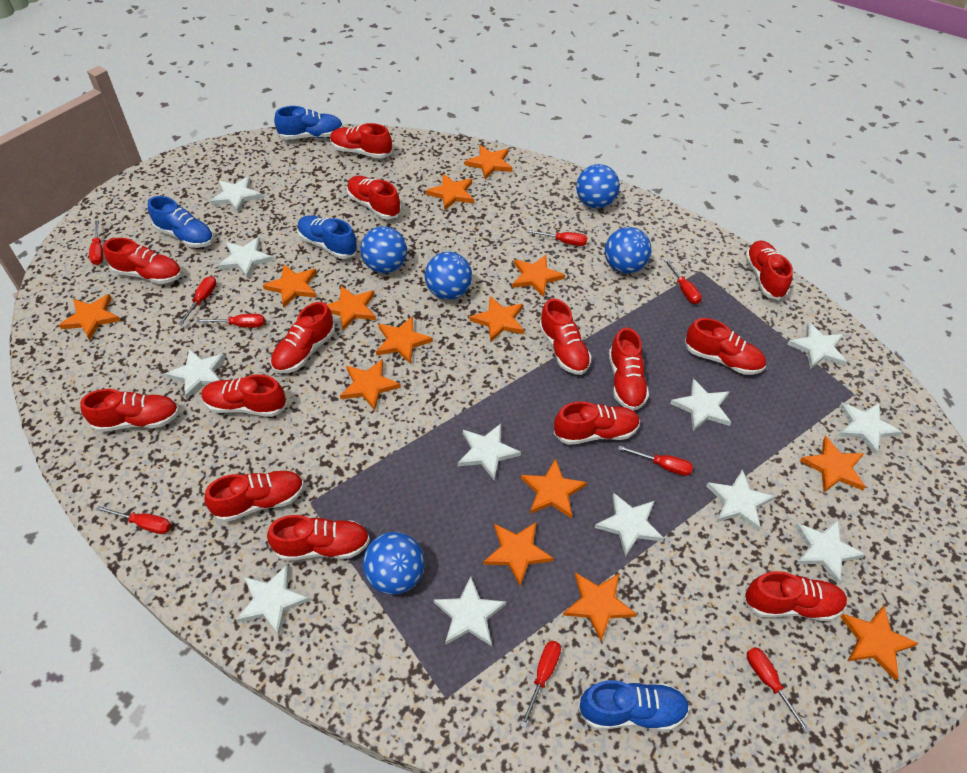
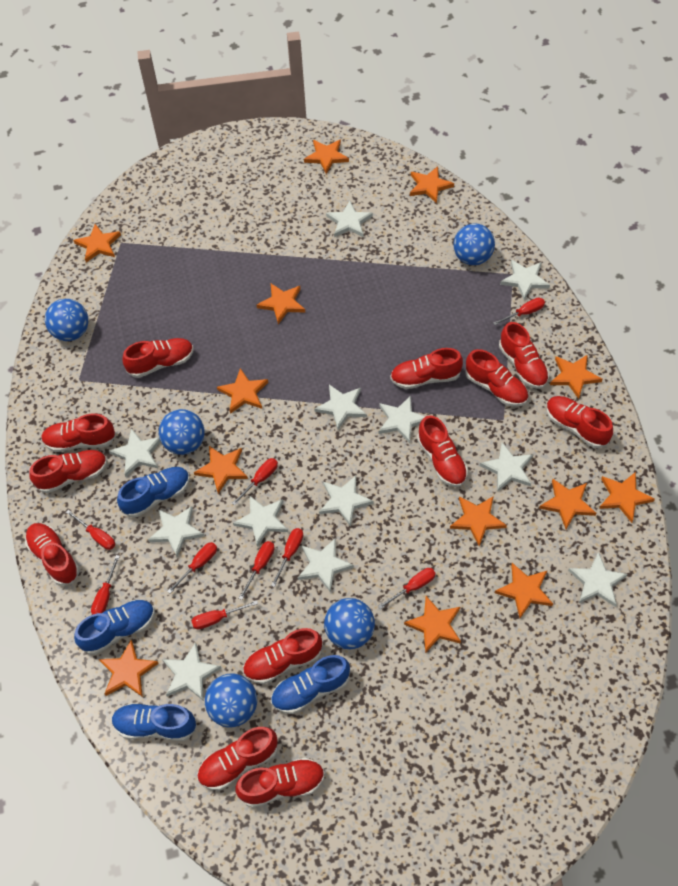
orange star: 14 -> 13
red shoe: 14 -> 12

